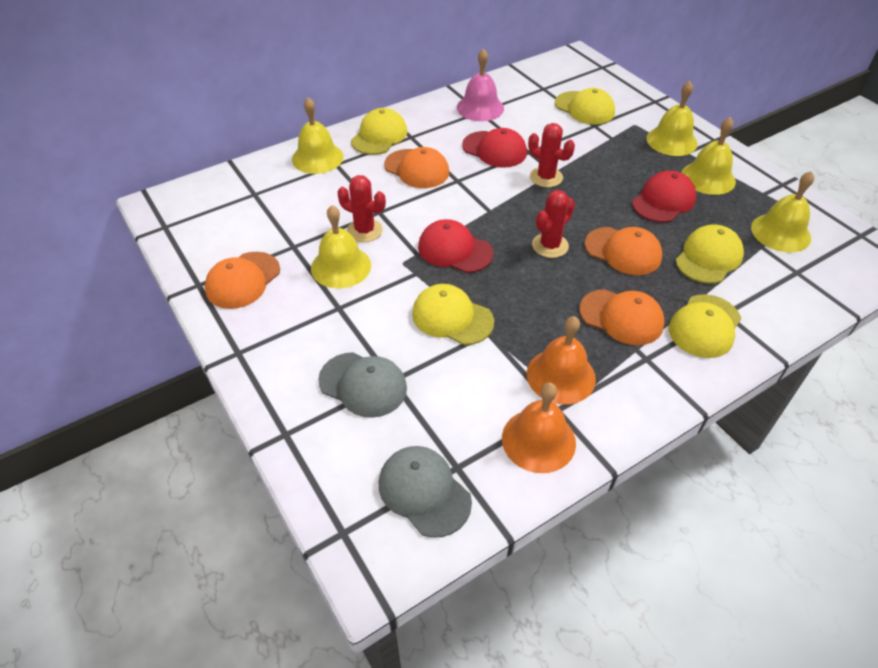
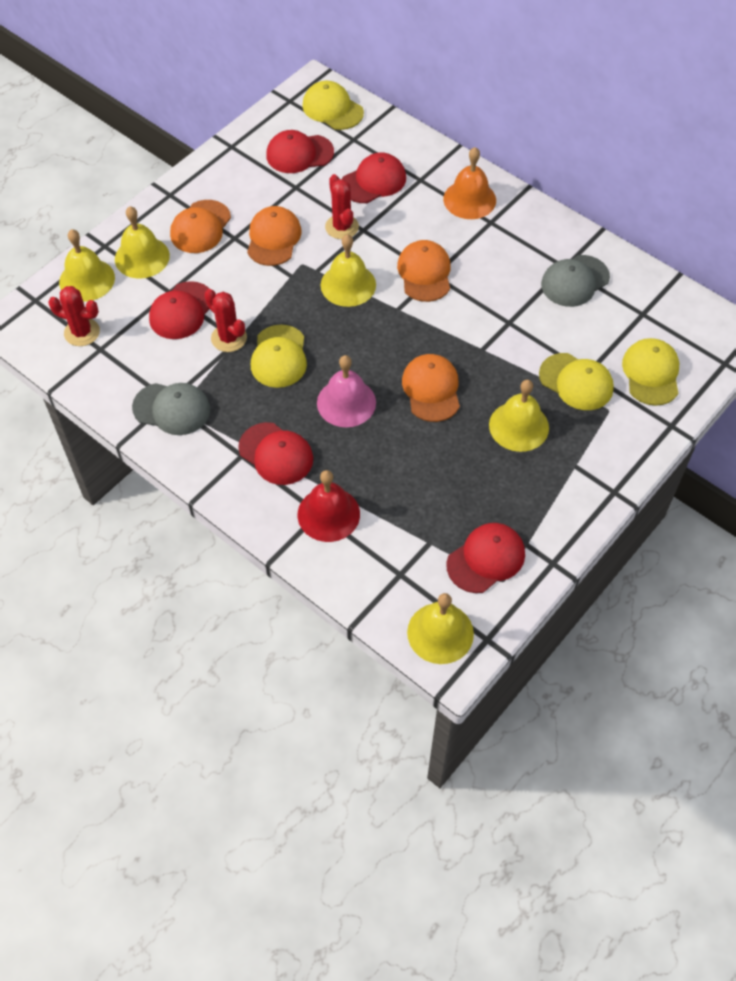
orange bell: 2 -> 1
red bell: 0 -> 1
red cap: 3 -> 5
yellow cap: 5 -> 4

